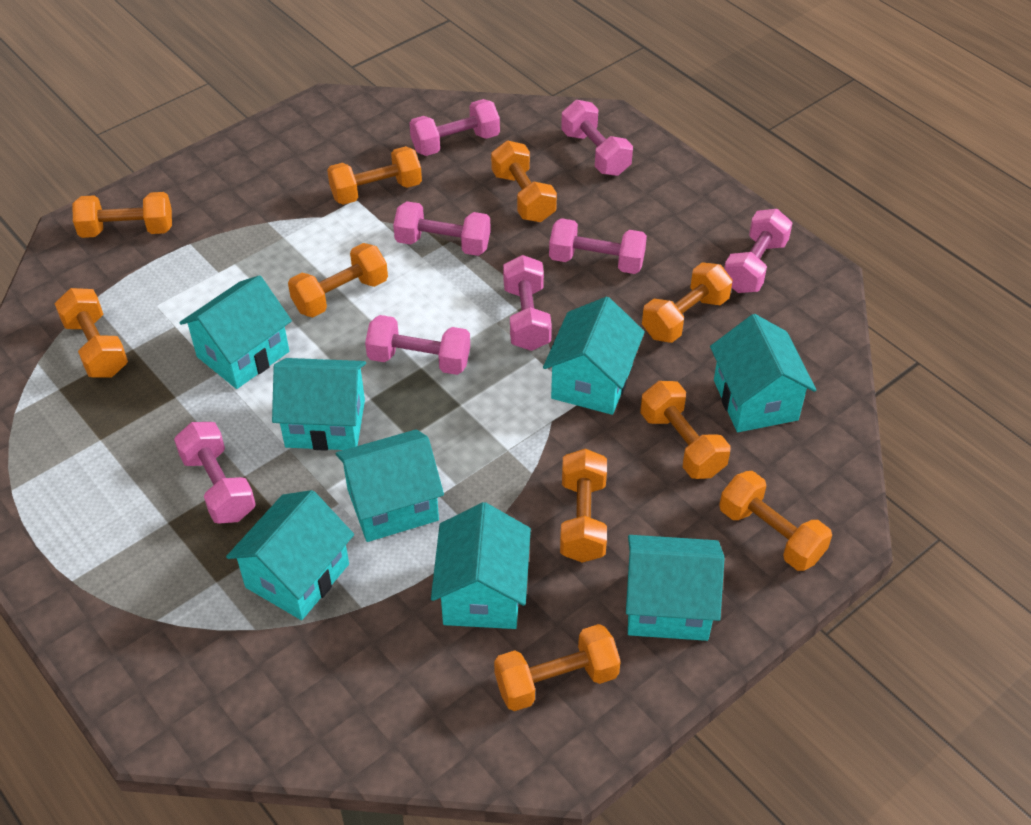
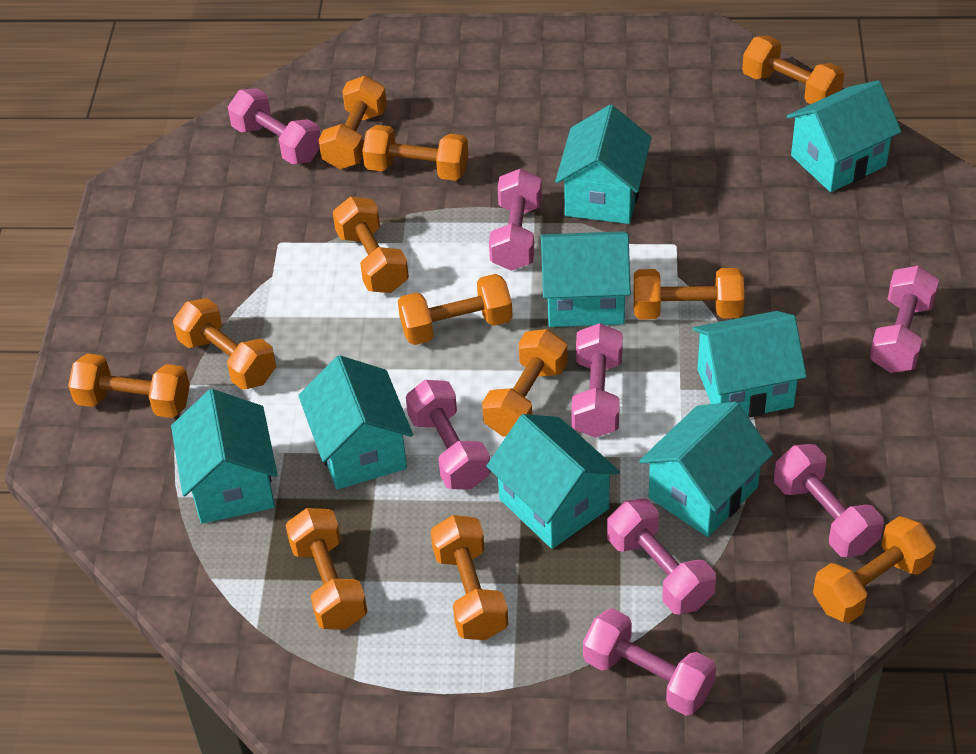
orange dumbbell: 10 -> 12

